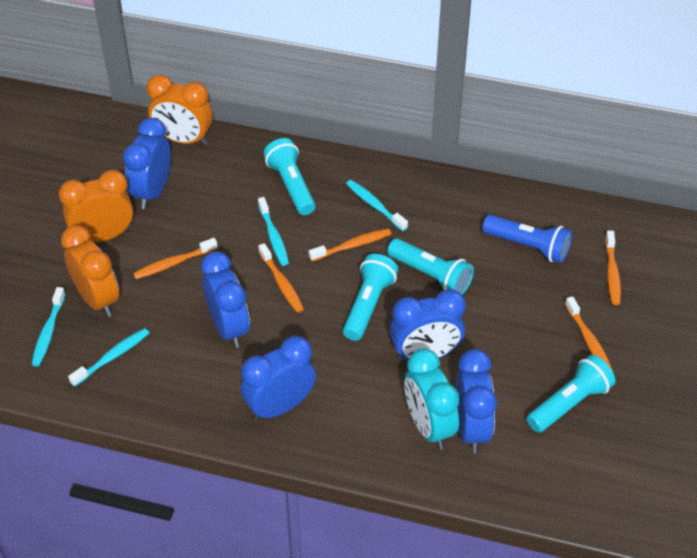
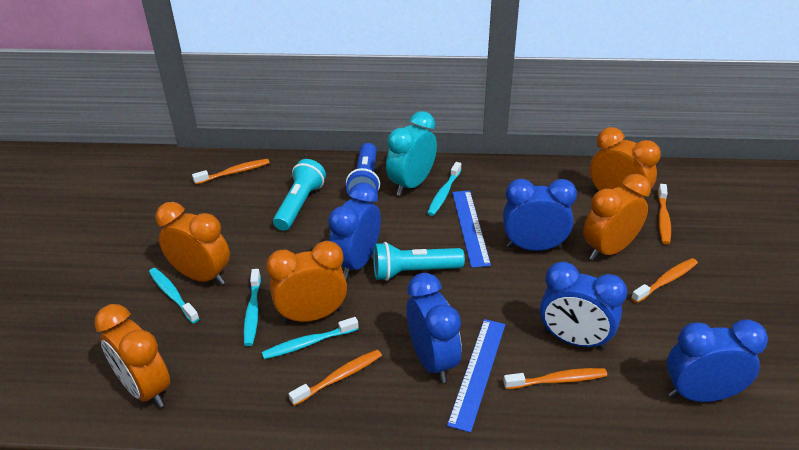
blue ruler: 0 -> 2
orange clock: 3 -> 5
turquoise flashlight: 4 -> 2

